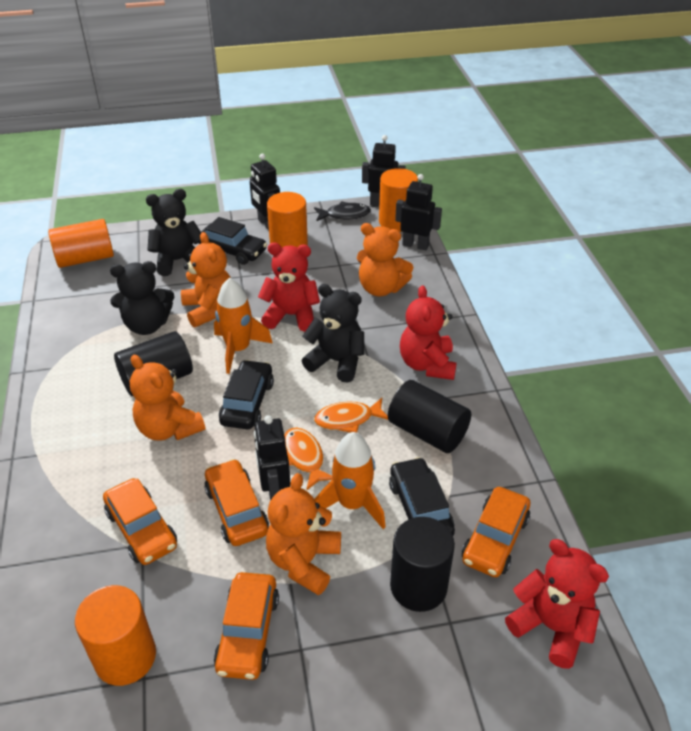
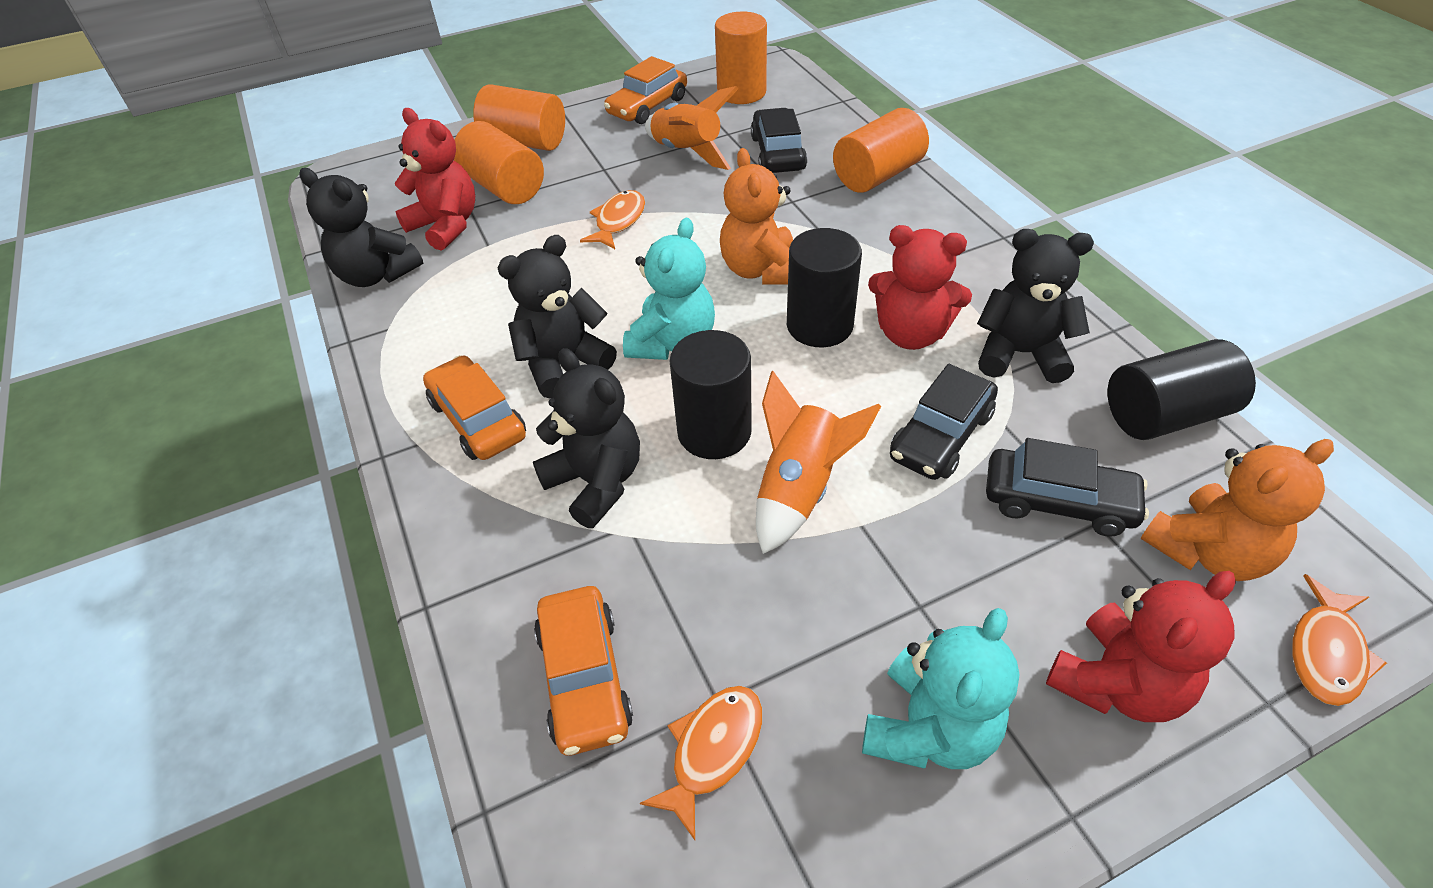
black fish: 1 -> 0
black robot: 4 -> 0
black teddy bear: 3 -> 4
orange car: 4 -> 3
orange fish: 2 -> 3
orange teddy bear: 4 -> 2
turquoise teddy bear: 0 -> 2

